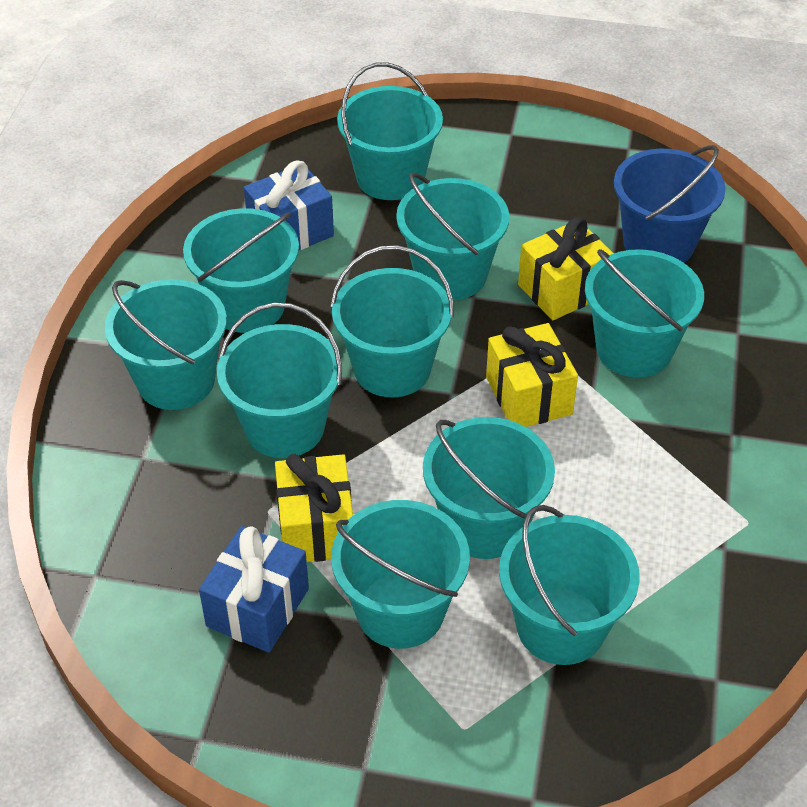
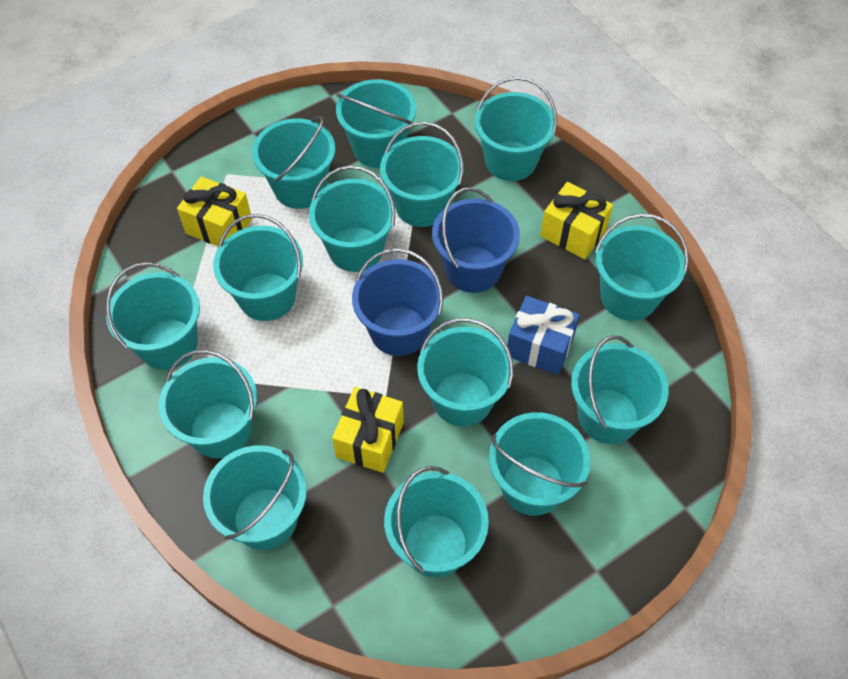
blue bucket: 1 -> 2
blue gift: 2 -> 1
turquoise bucket: 10 -> 14

